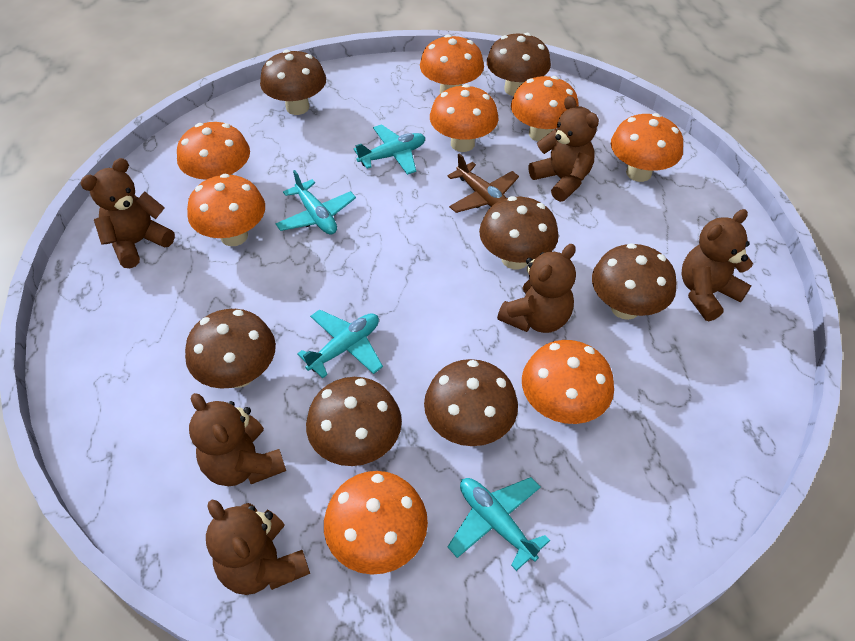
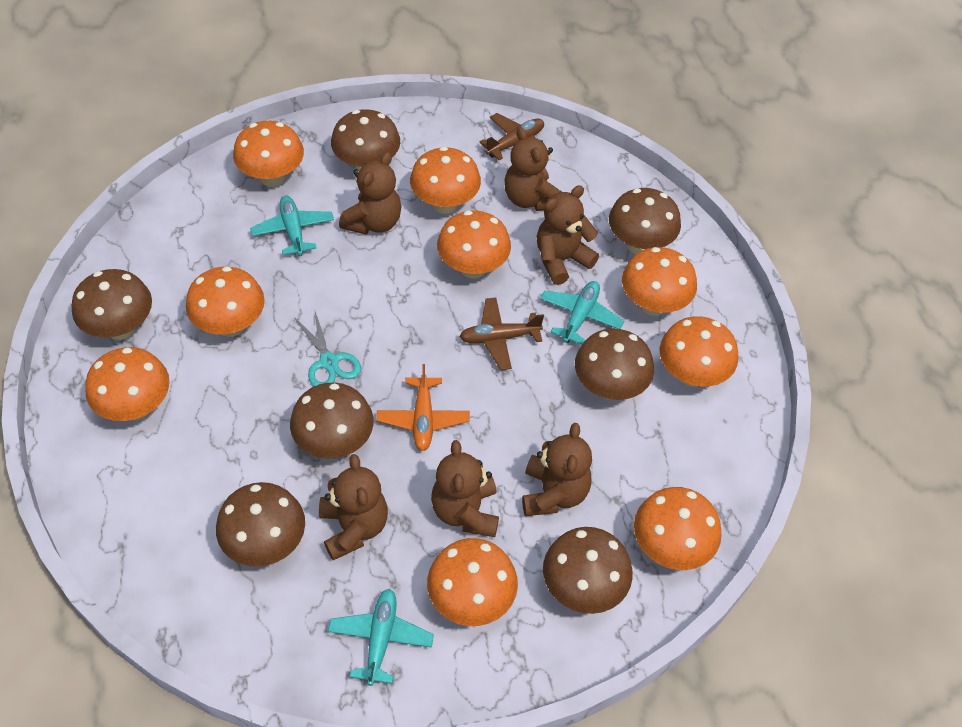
brown plane: 1 -> 2
orange mushroom: 8 -> 9
orange plane: 0 -> 1
turquoise plane: 4 -> 3
turquoise scissors: 0 -> 1

